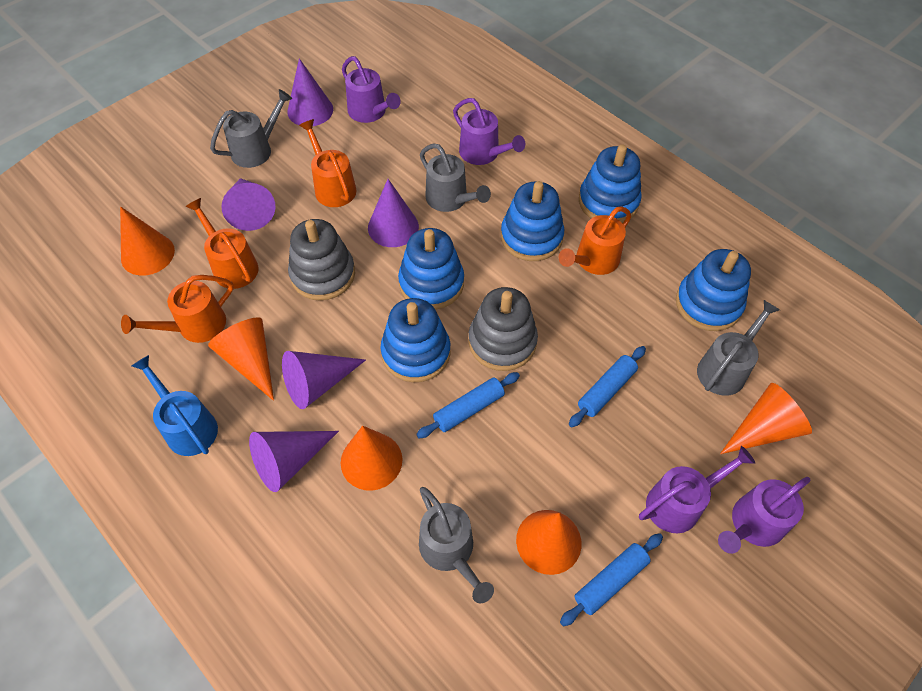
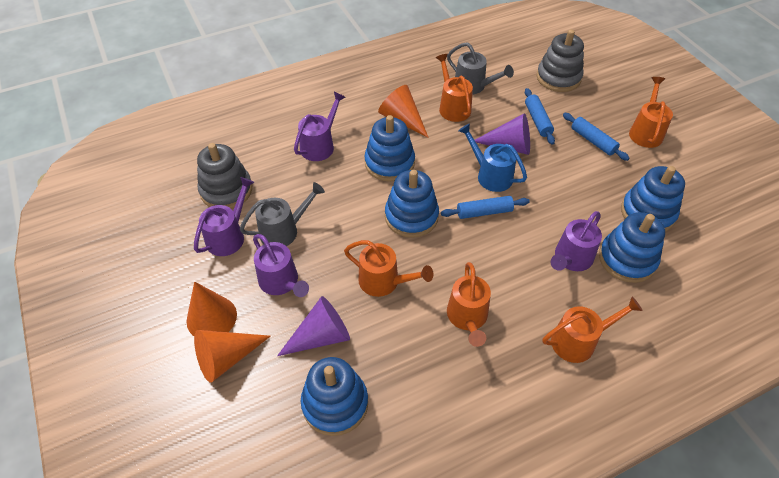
grey watering can: 4 -> 2
orange cone: 5 -> 3
orange watering can: 4 -> 5
purple cone: 5 -> 2

